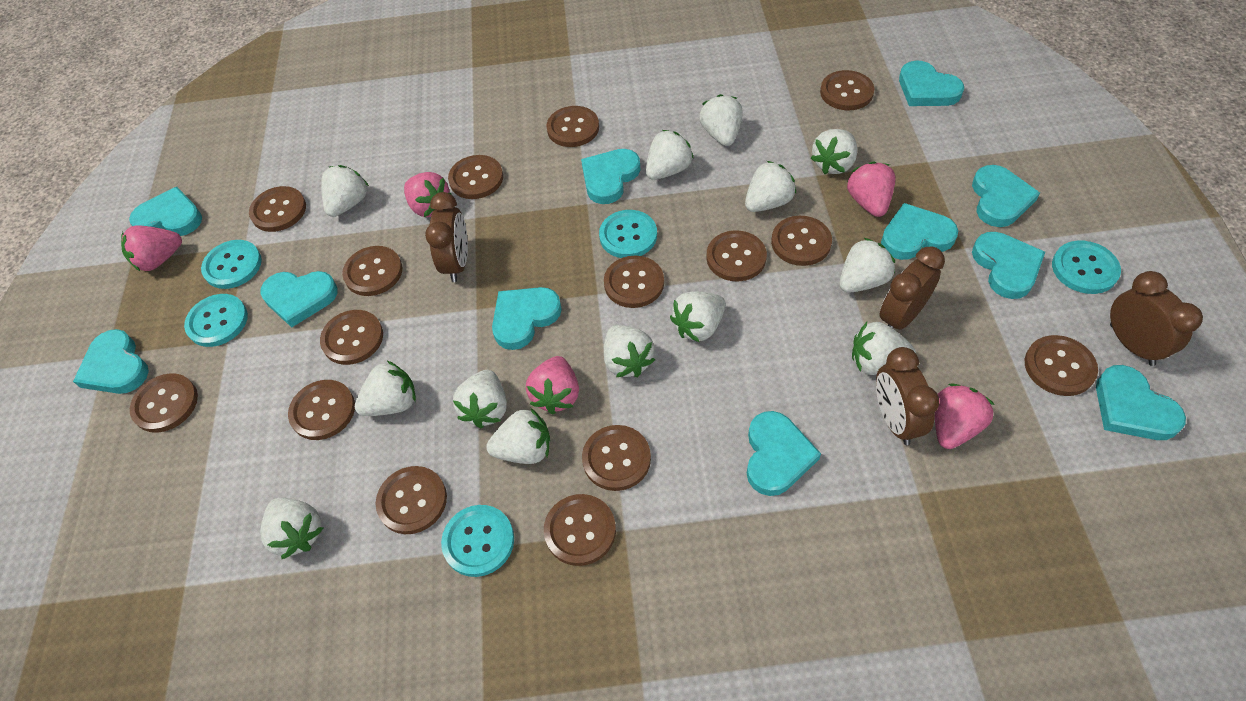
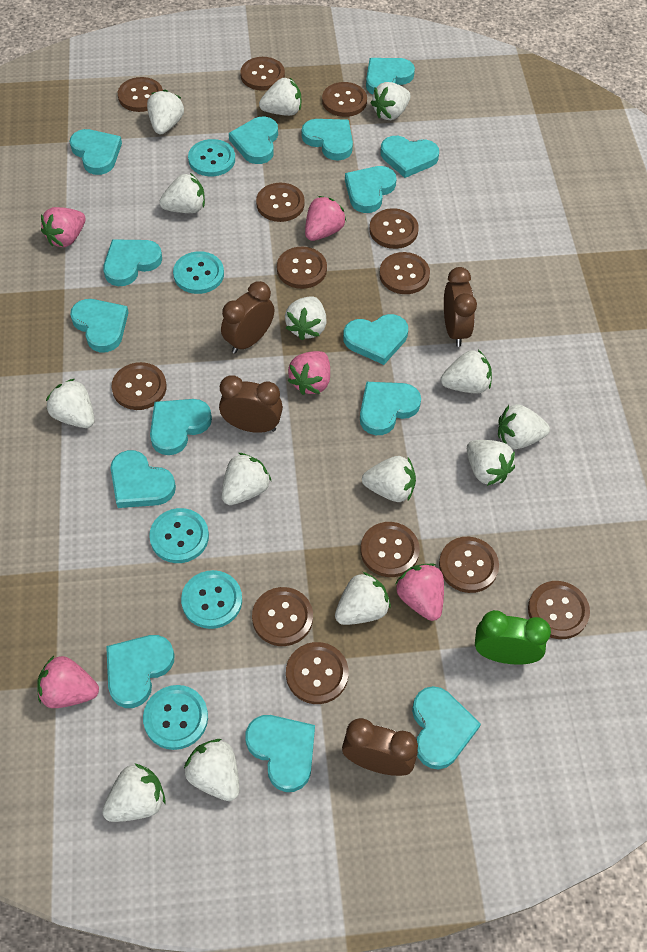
brown button: 15 -> 13
green clock: 0 -> 1
turquoise heart: 11 -> 15
white strawberry: 13 -> 14

